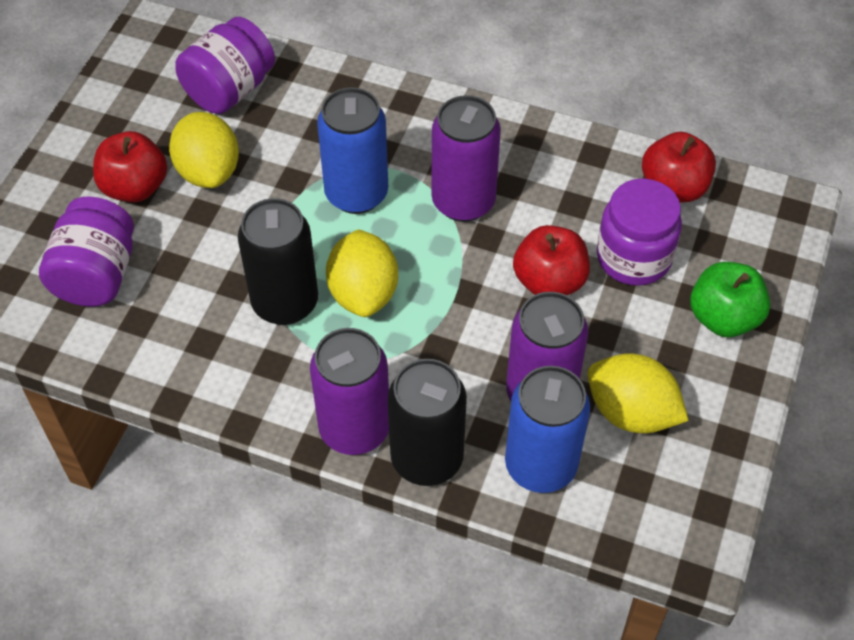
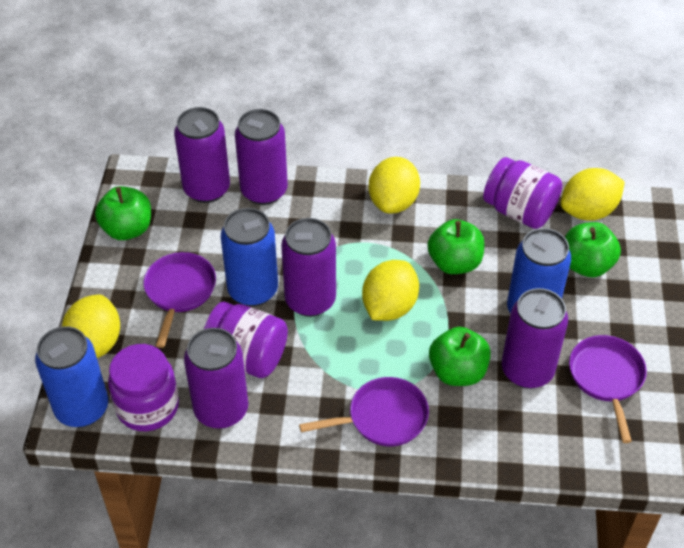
black can: 2 -> 0
blue can: 2 -> 3
green apple: 1 -> 4
purple can: 3 -> 5
purple pan: 0 -> 3
red apple: 3 -> 0
yellow lemon: 3 -> 4

